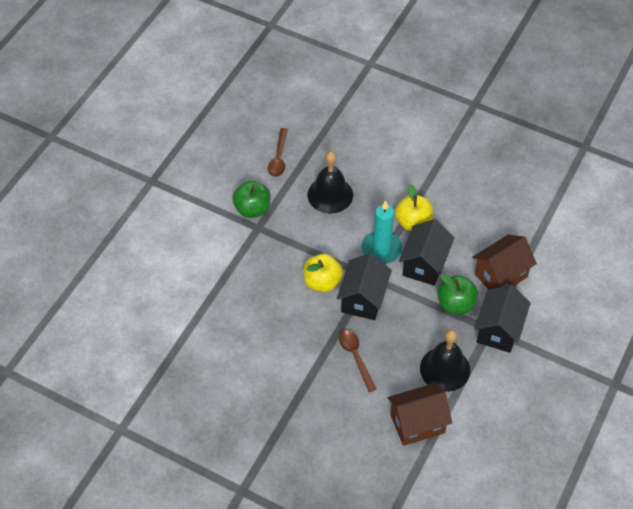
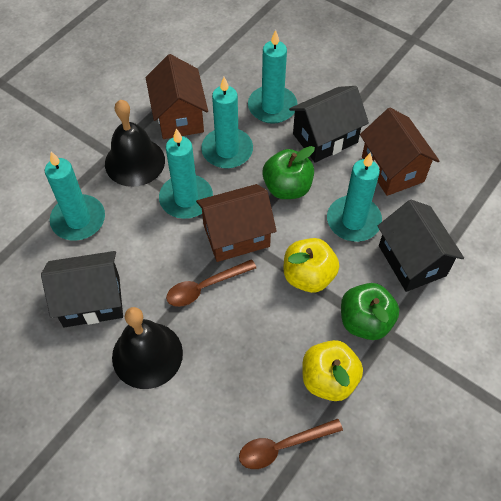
brown house: 2 -> 3
turquoise candle: 1 -> 5

